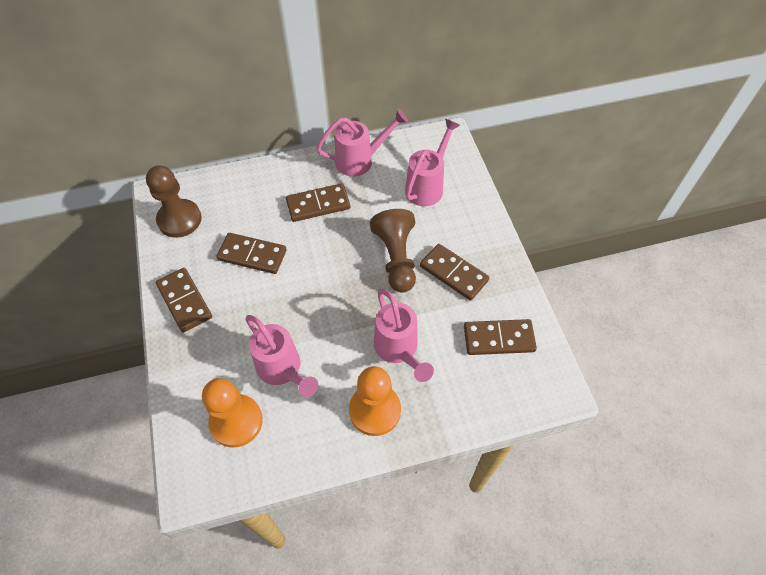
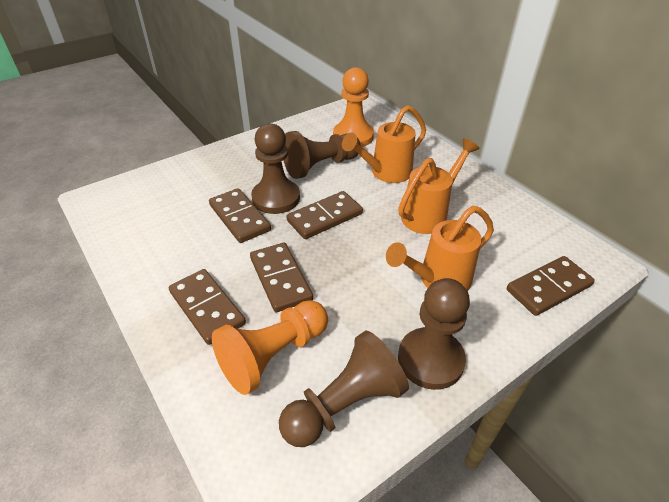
brown pawn: 2 -> 4
orange watering can: 0 -> 3
pink watering can: 4 -> 0

